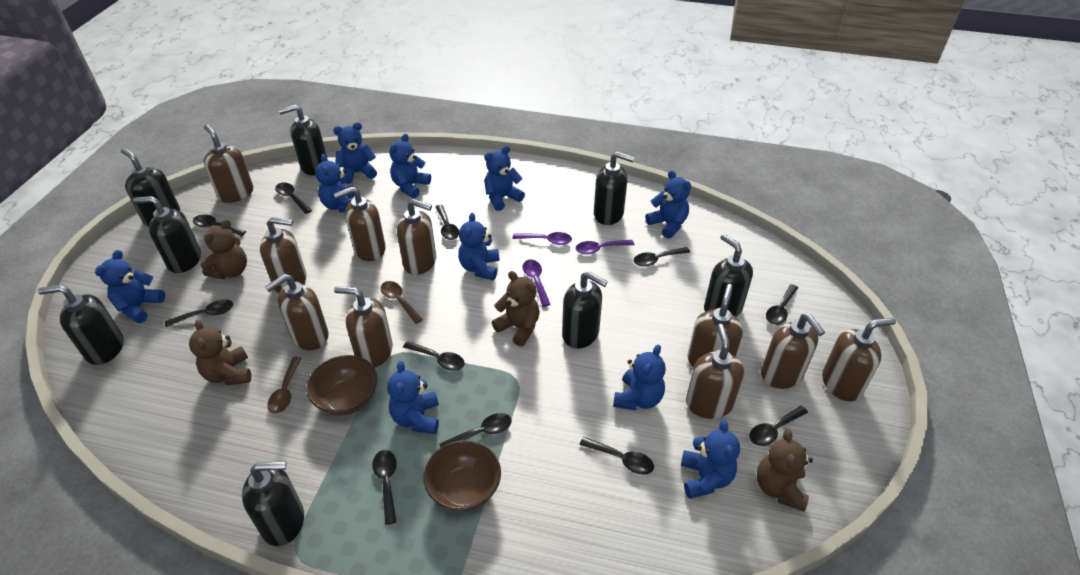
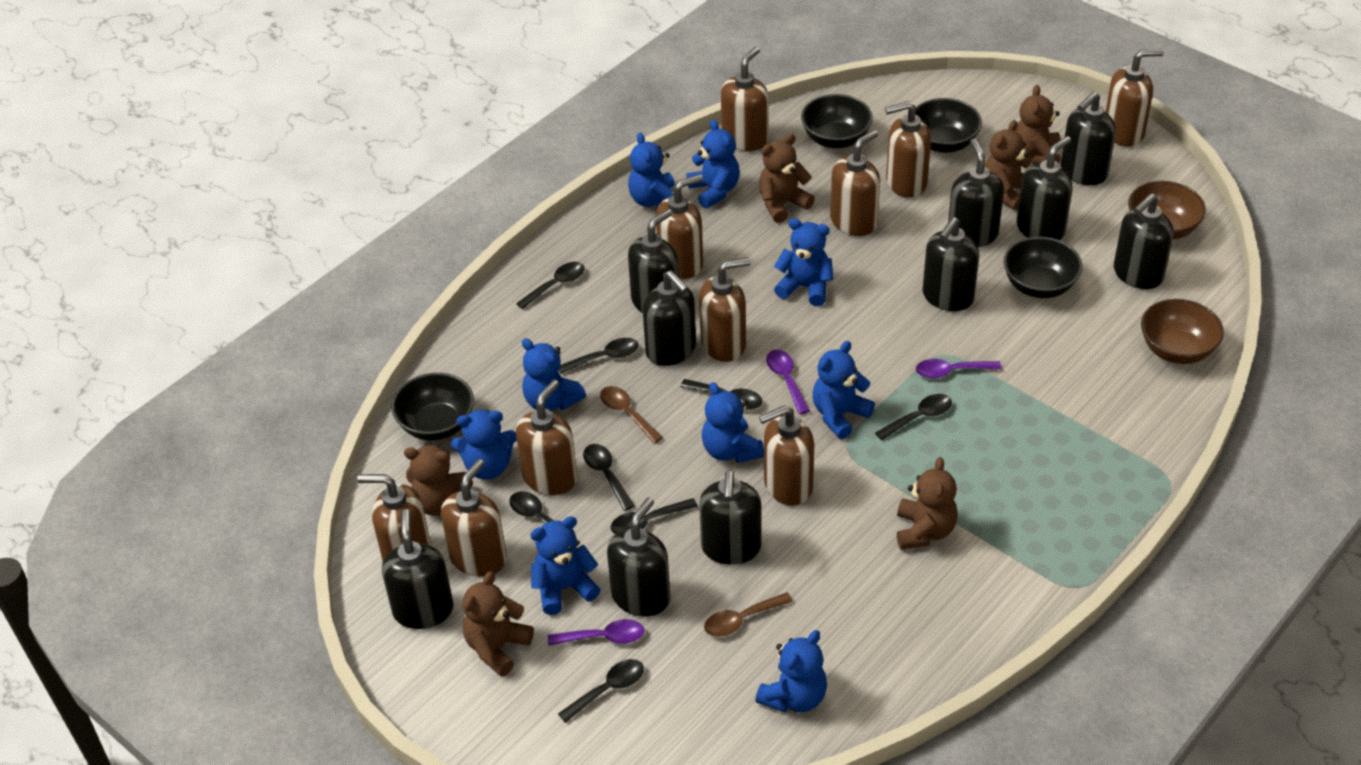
black bowl: 0 -> 4
black soap dispenser: 8 -> 10
black spoon: 11 -> 8
blue teddy bear: 10 -> 9
brown teddy bear: 4 -> 6

